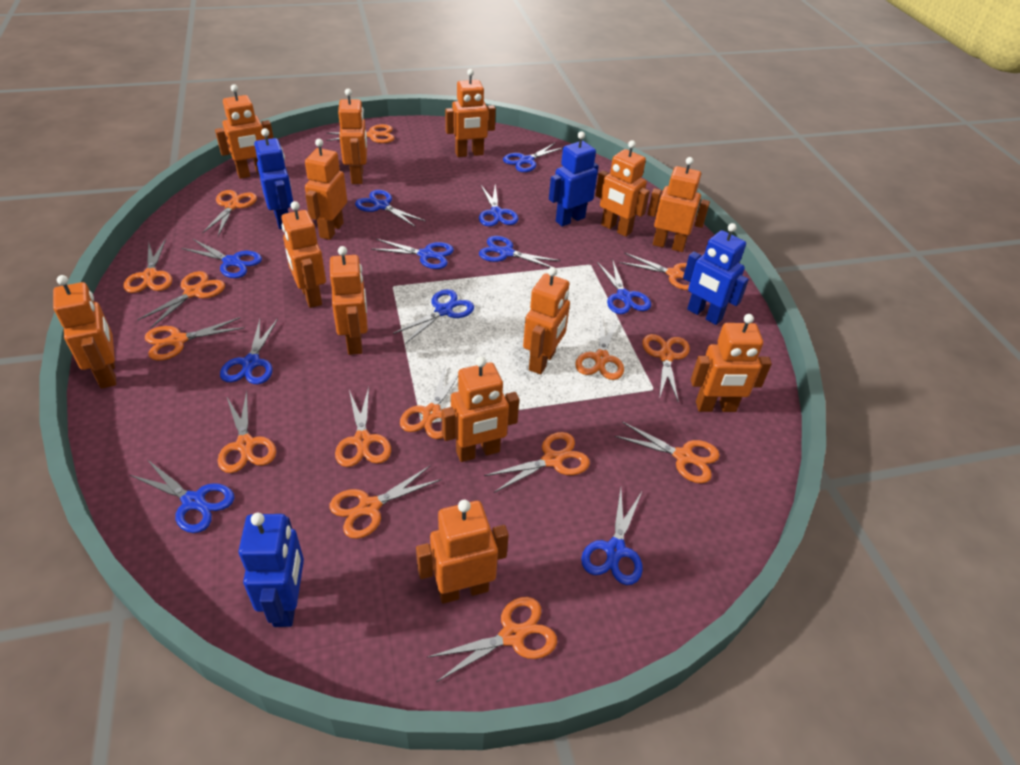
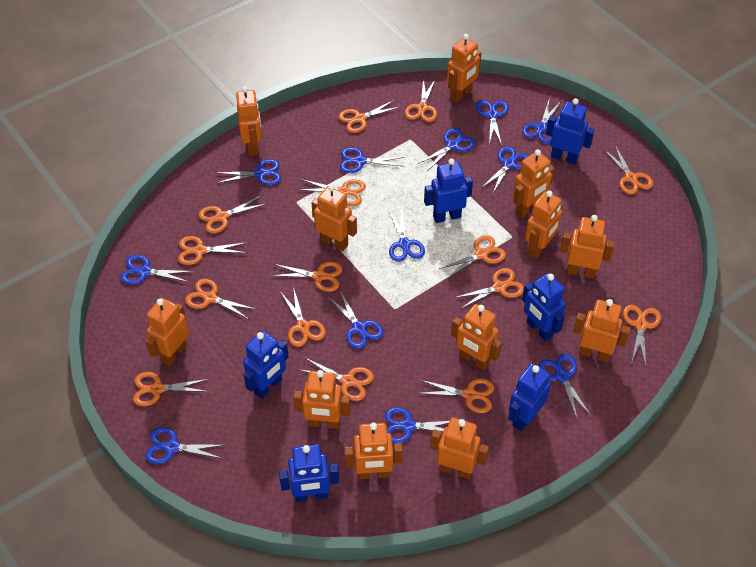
blue robot: 4 -> 6
blue scissors: 11 -> 12
orange robot: 13 -> 12

